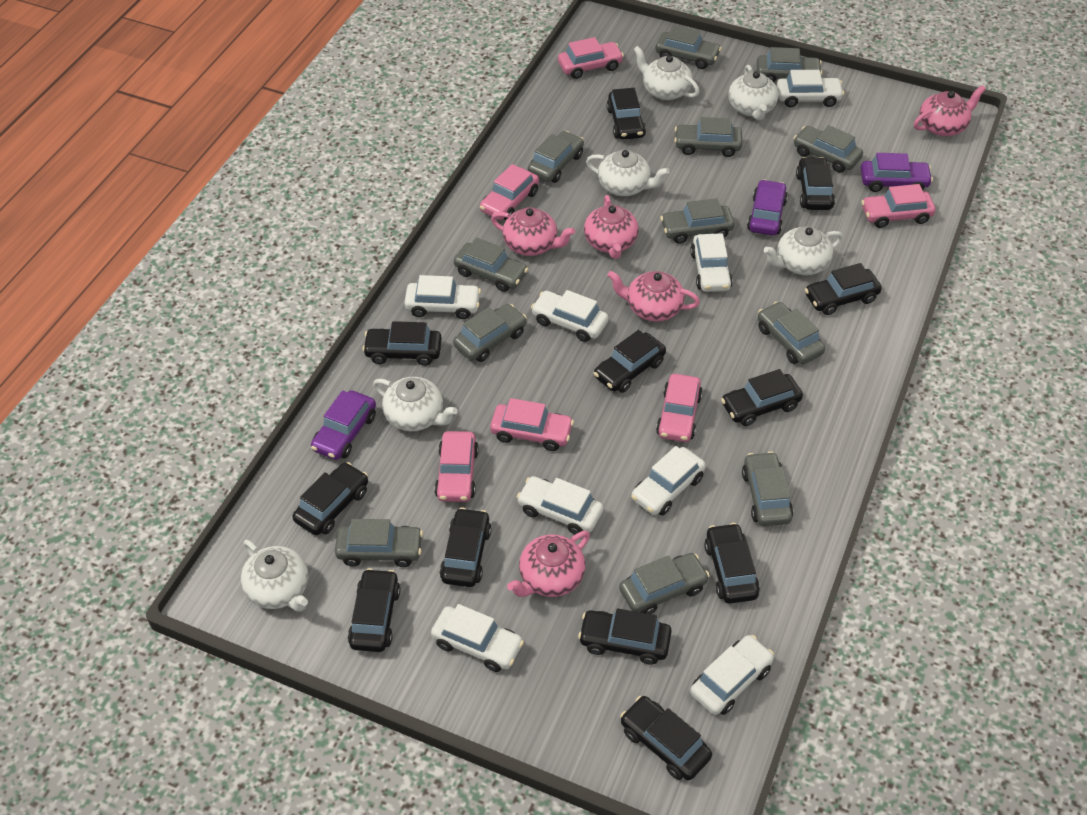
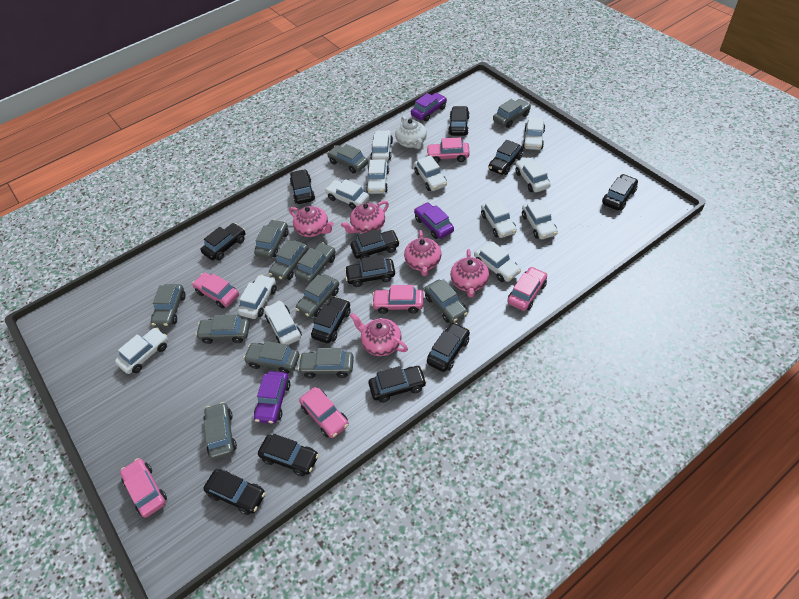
white car: 8 -> 12
white teapot: 6 -> 1

